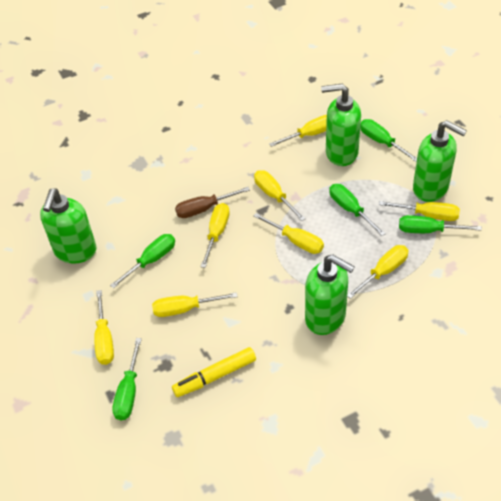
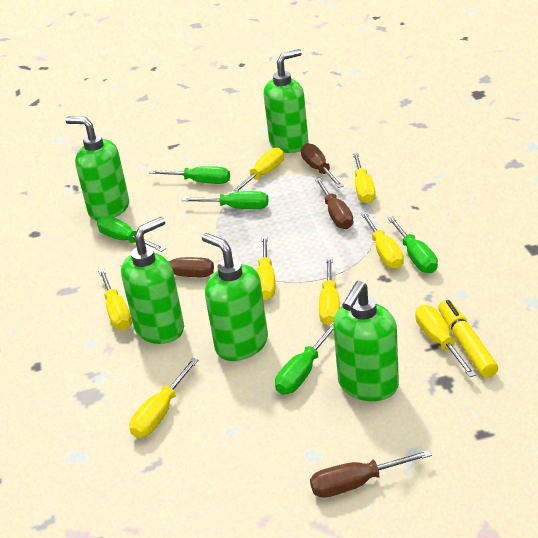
brown screwdriver: 1 -> 4
green soap dispenser: 4 -> 5

